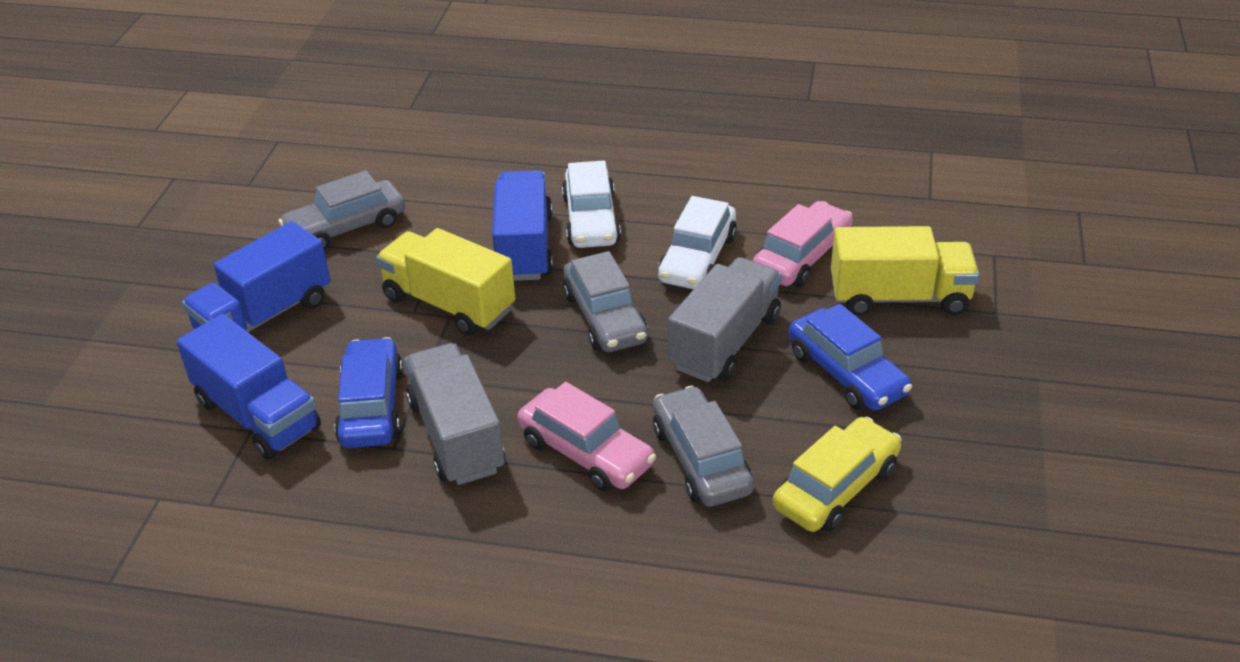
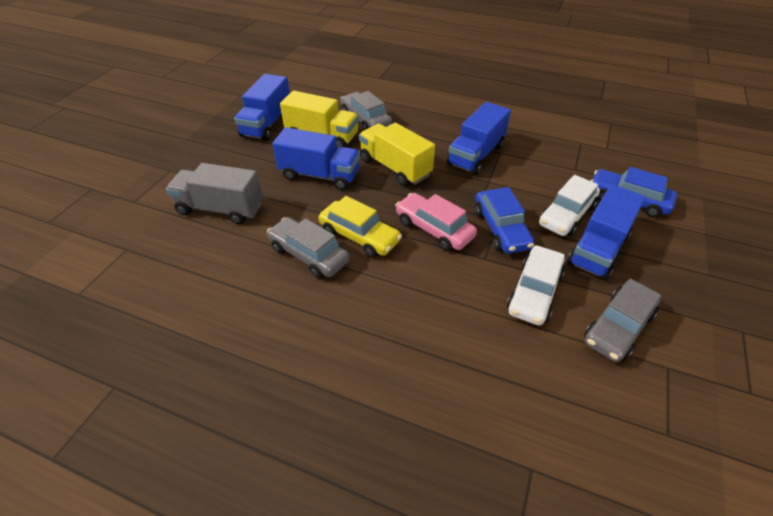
blue truck: 3 -> 4
grey truck: 2 -> 1
pink car: 2 -> 1

